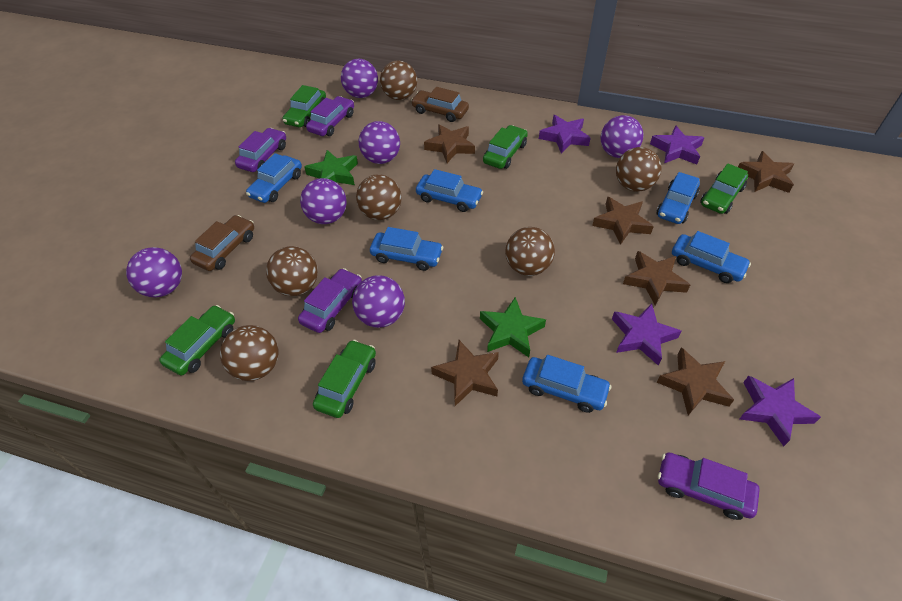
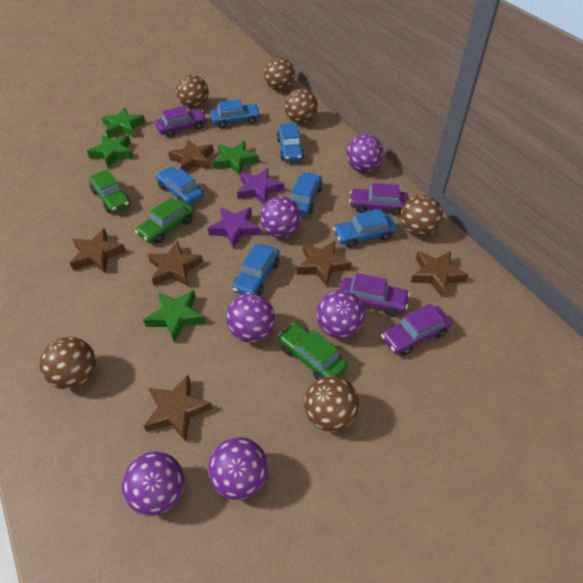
brown car: 2 -> 0
green car: 5 -> 3
green star: 2 -> 4
purple star: 4 -> 2

